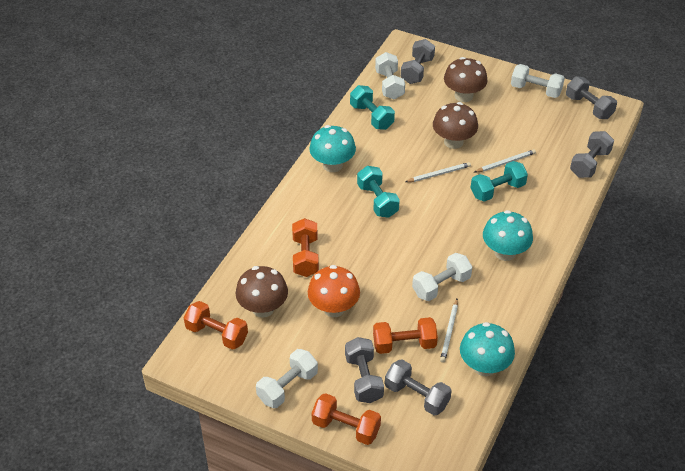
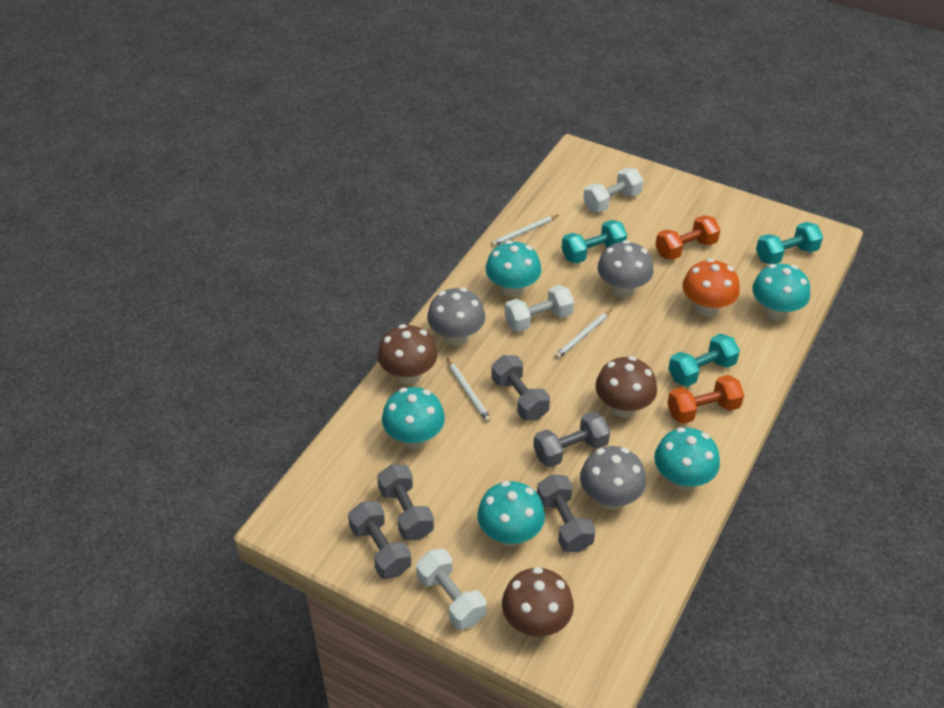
grey mushroom: 0 -> 3
orange dumbbell: 4 -> 2
turquoise mushroom: 3 -> 5
white dumbbell: 4 -> 3

